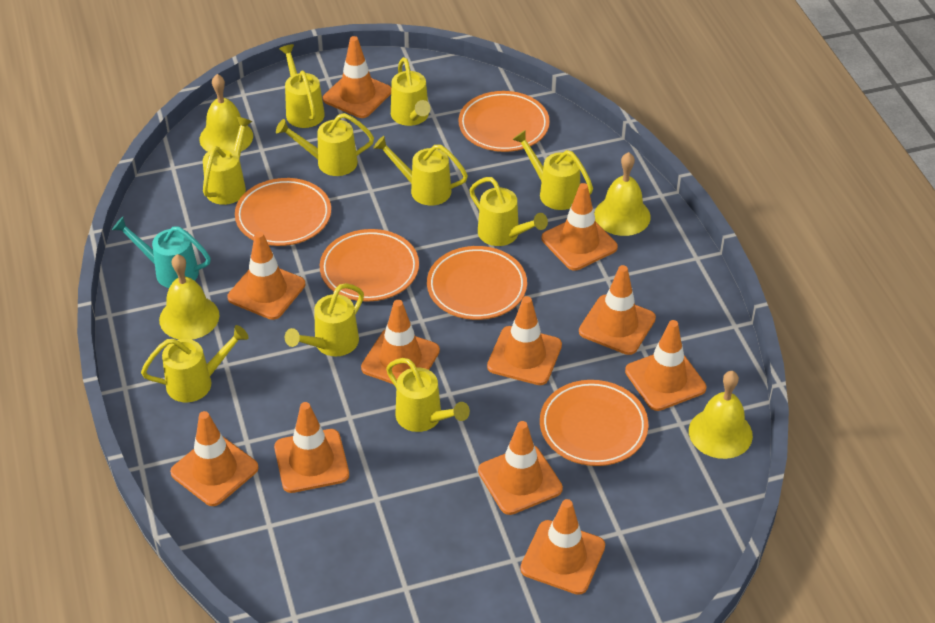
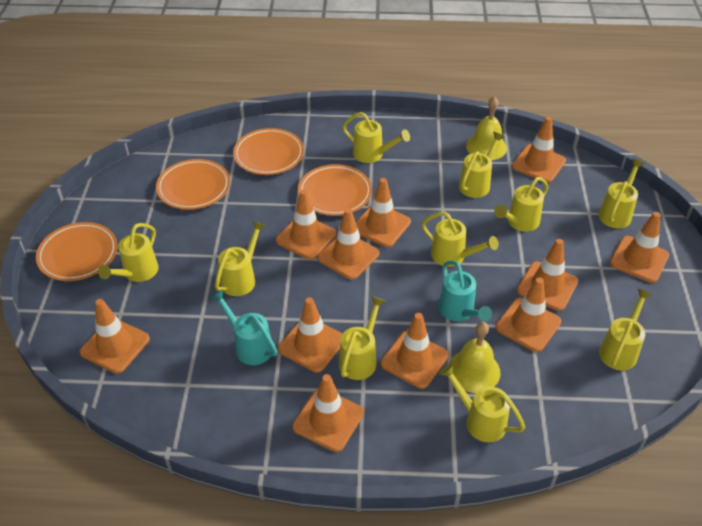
orange plate: 5 -> 4
turquoise watering can: 1 -> 2
yellow bell: 4 -> 2

